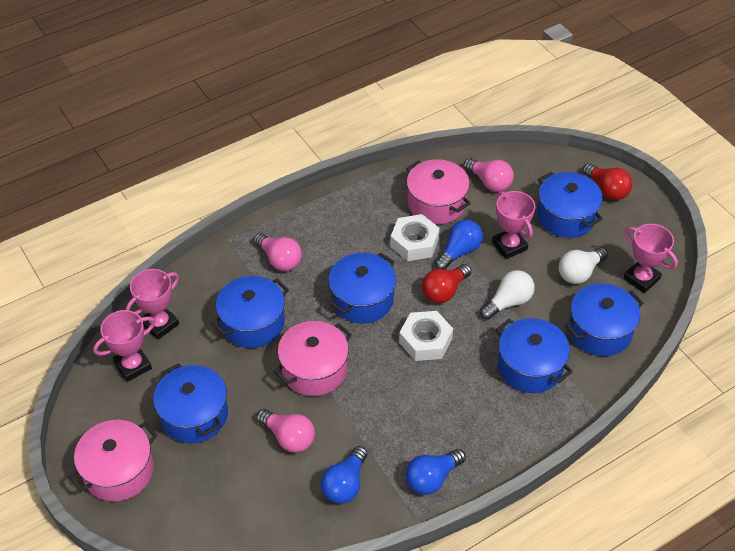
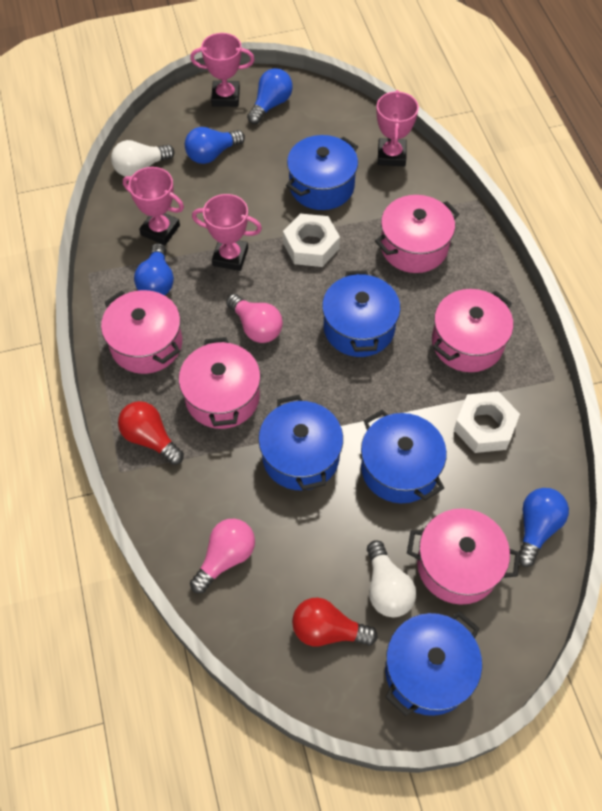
blue light bulb: 3 -> 4
blue pot: 6 -> 5
pink light bulb: 3 -> 2
pink pot: 3 -> 5

